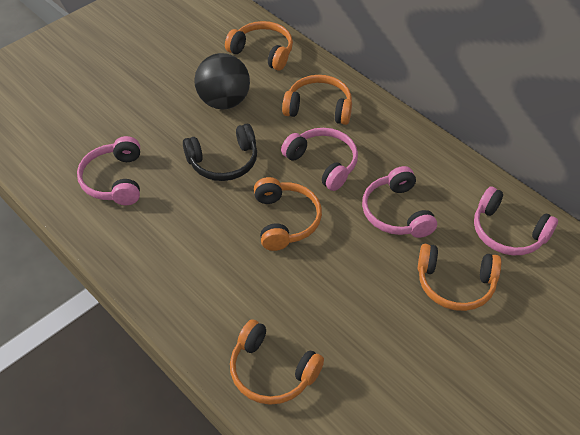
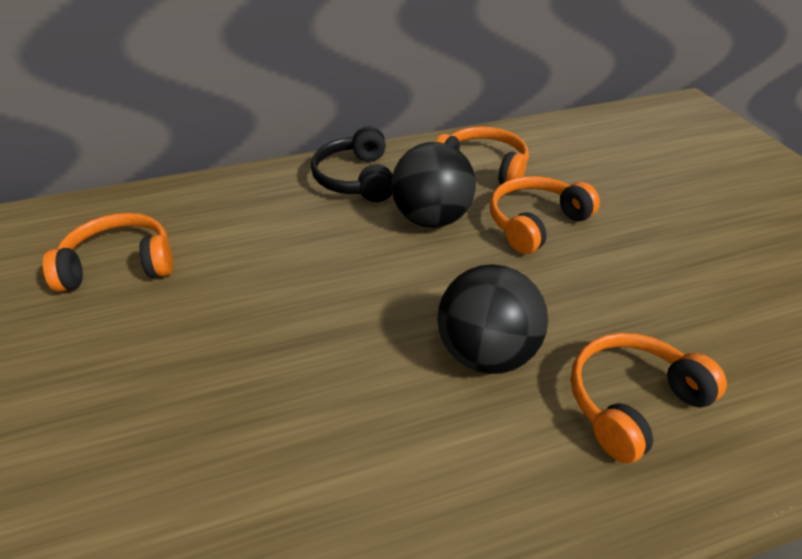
black ball: 1 -> 2
orange headphones: 5 -> 4
pink headphones: 4 -> 0

